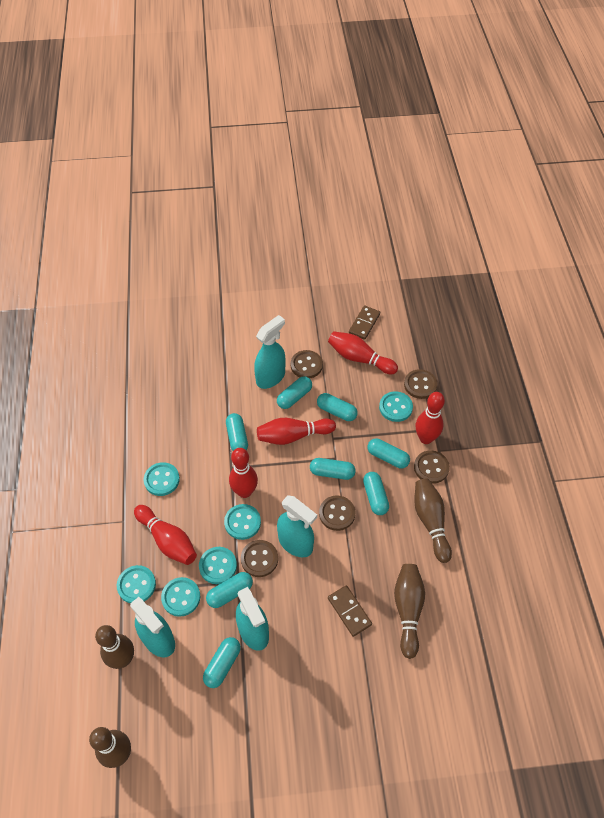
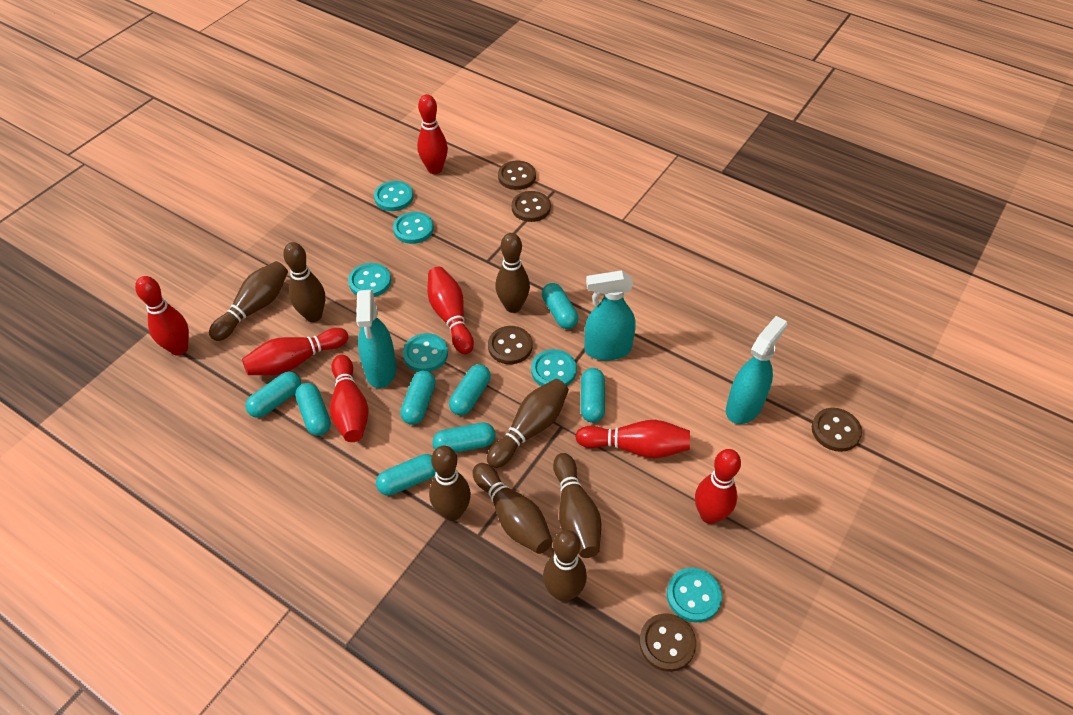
brown bowling pin: 4 -> 8
brown domino: 2 -> 0
red bowling pin: 5 -> 7
turquoise spray bottle: 4 -> 3

